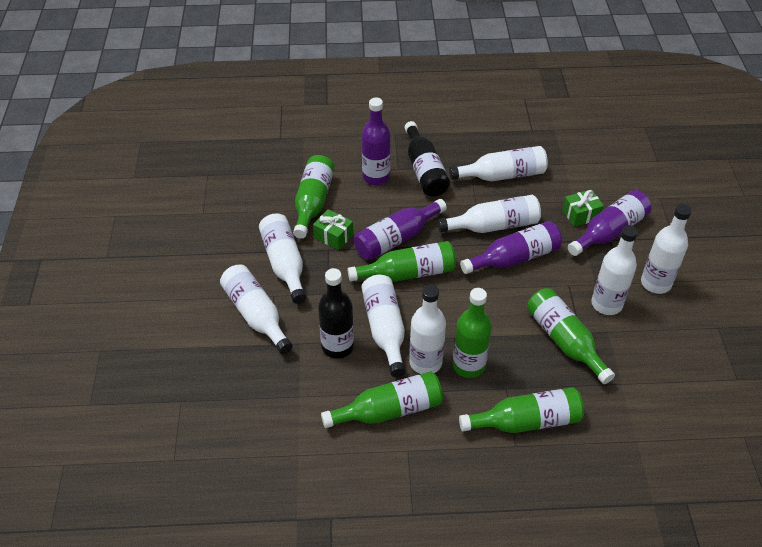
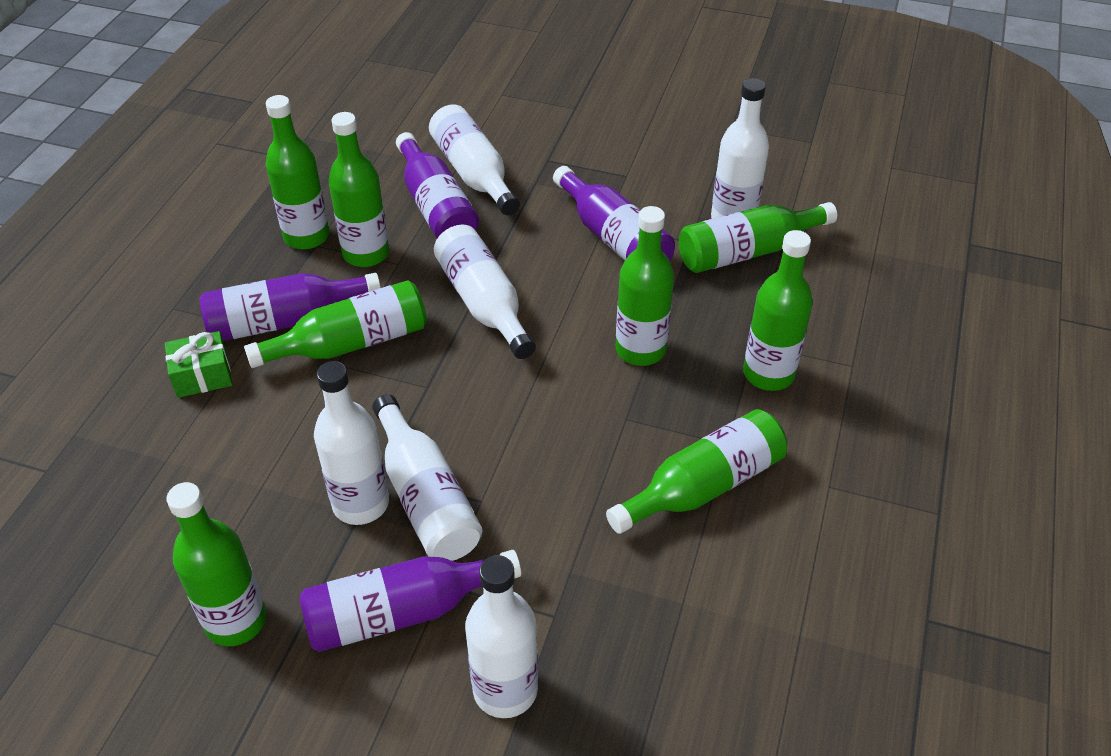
black bottle: 2 -> 0
green bottle: 6 -> 8
green gift: 2 -> 1
white bottle: 8 -> 6

